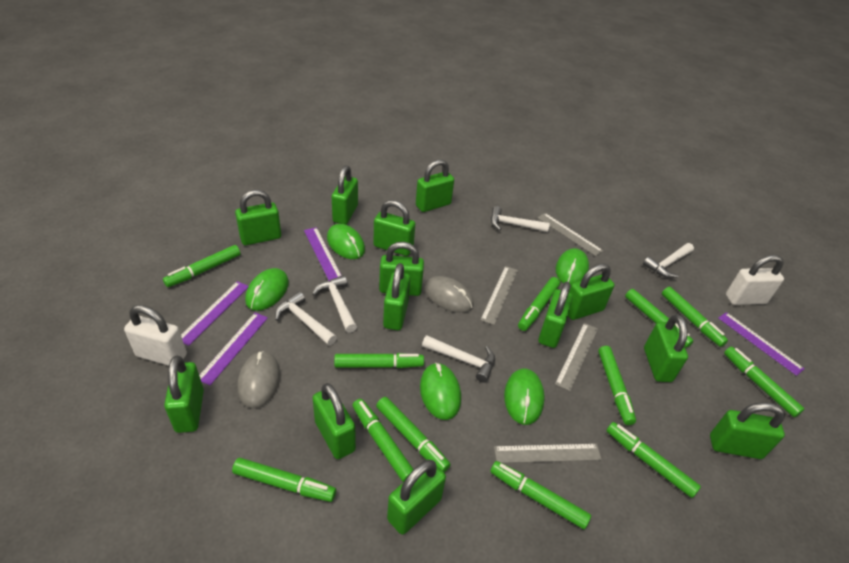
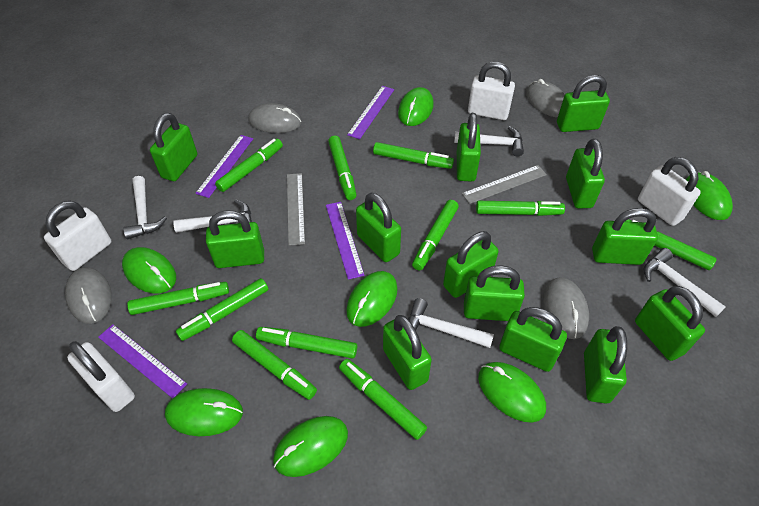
green marker: 12 -> 11
green mouse: 5 -> 7
grey mouse: 2 -> 4
grey ruler: 4 -> 2
white padlock: 2 -> 4

